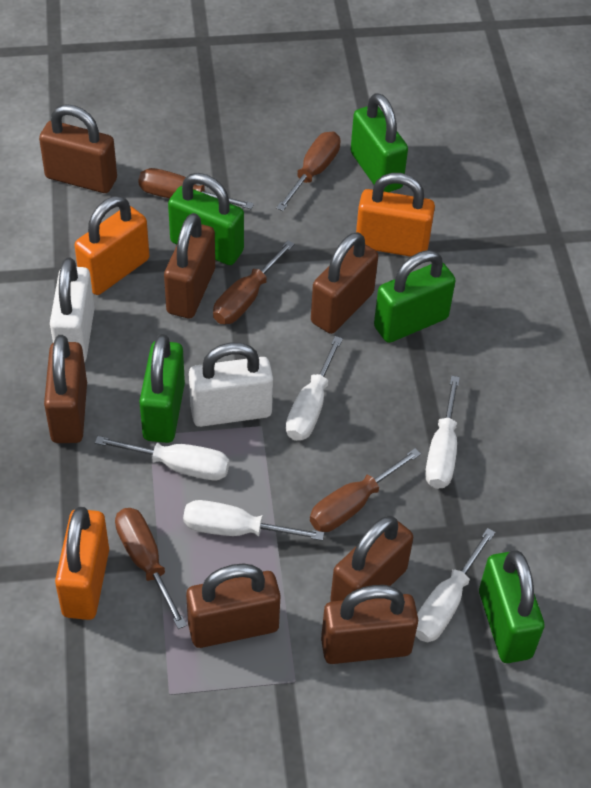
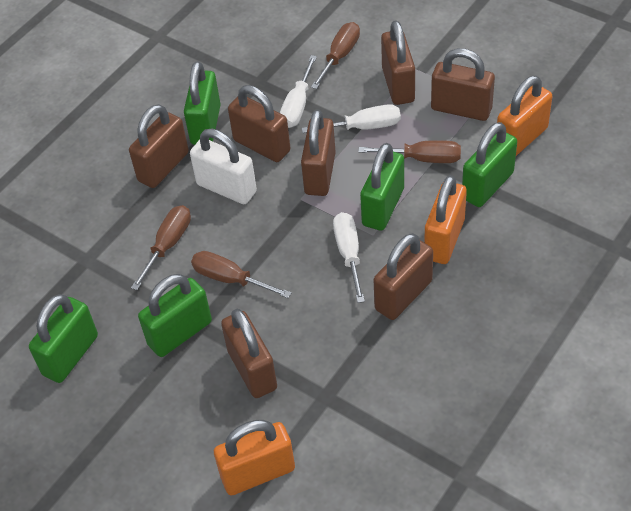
brown screwdriver: 5 -> 4
white padlock: 2 -> 1
white screwdriver: 5 -> 3

